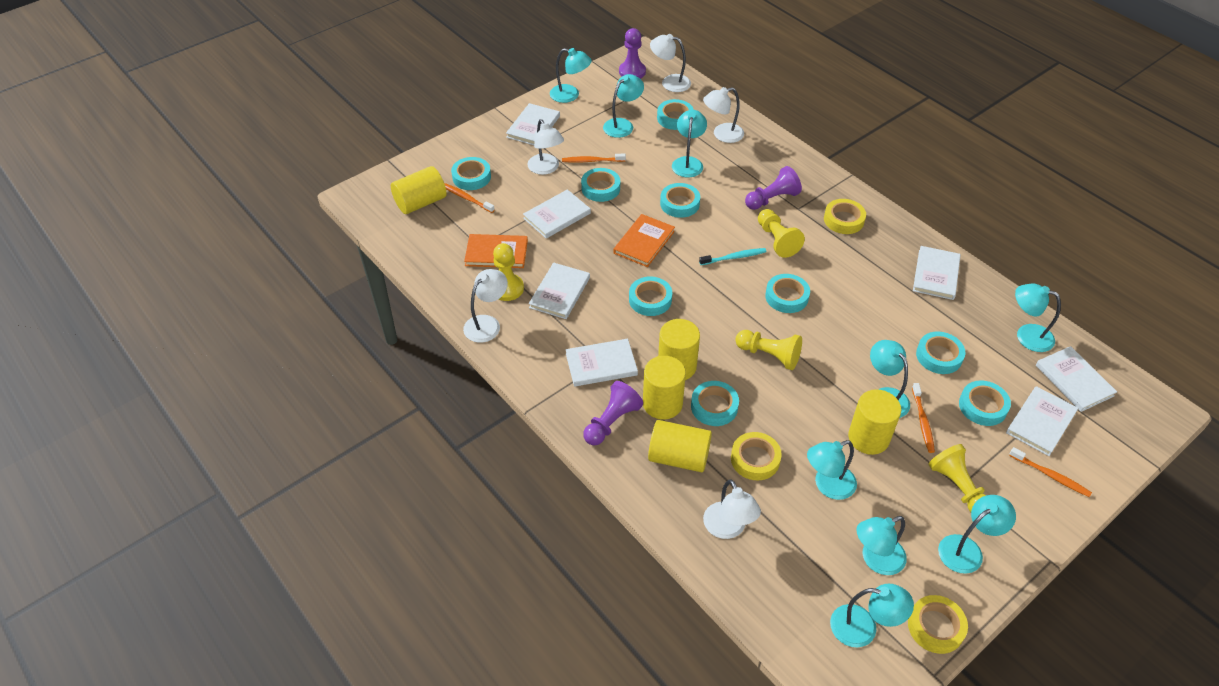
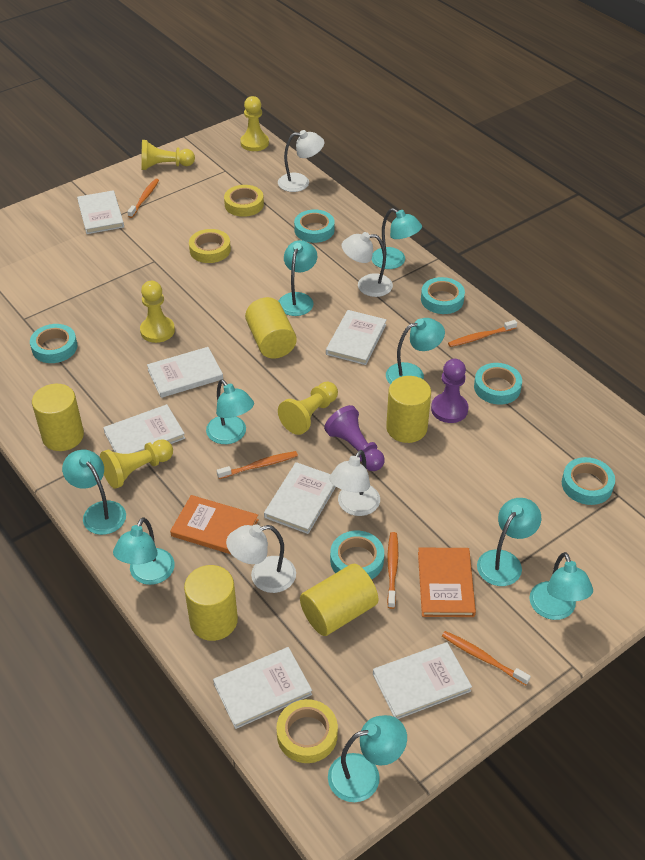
orange toothbrush: 4 -> 5
purple pawn: 3 -> 2
turquoise tape: 9 -> 6
turquoise toothbrush: 1 -> 0
white lamp: 5 -> 4
yellow pawn: 4 -> 5

